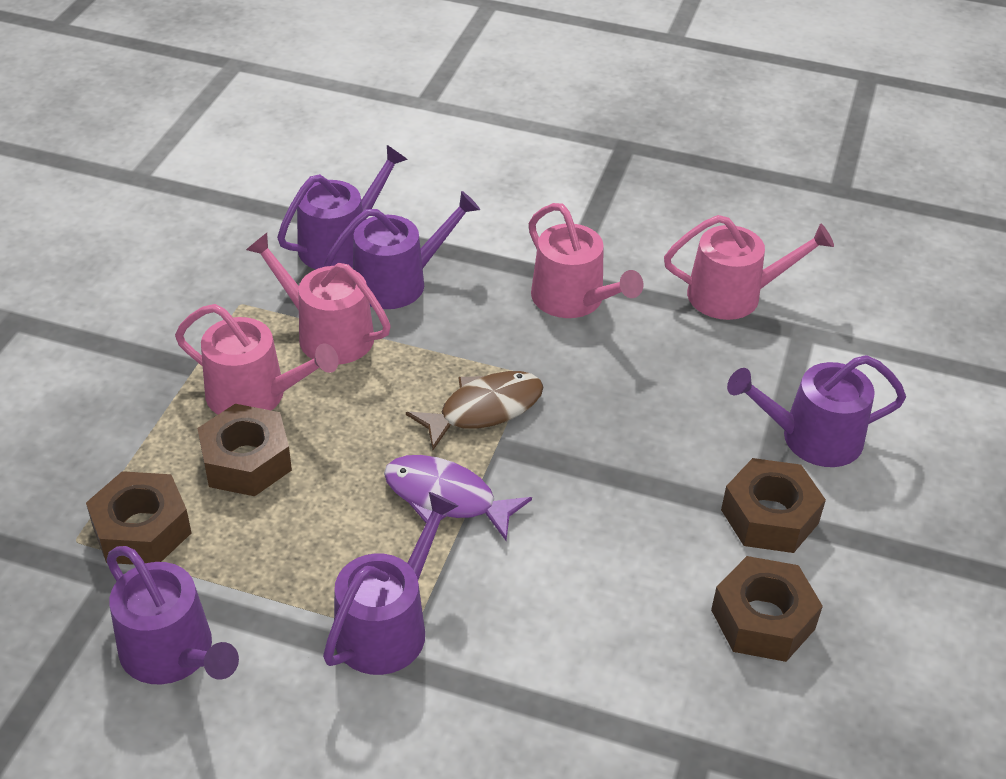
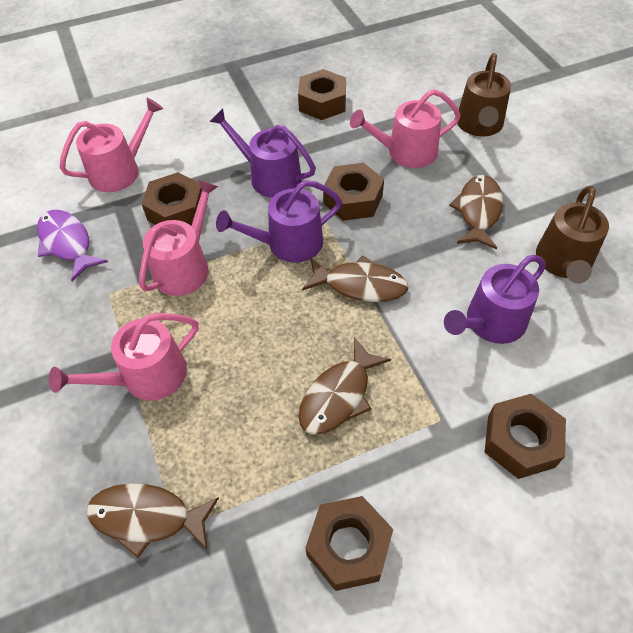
brown fish: 1 -> 4
brown nut: 4 -> 5
brown watering can: 0 -> 2
purple watering can: 5 -> 3

